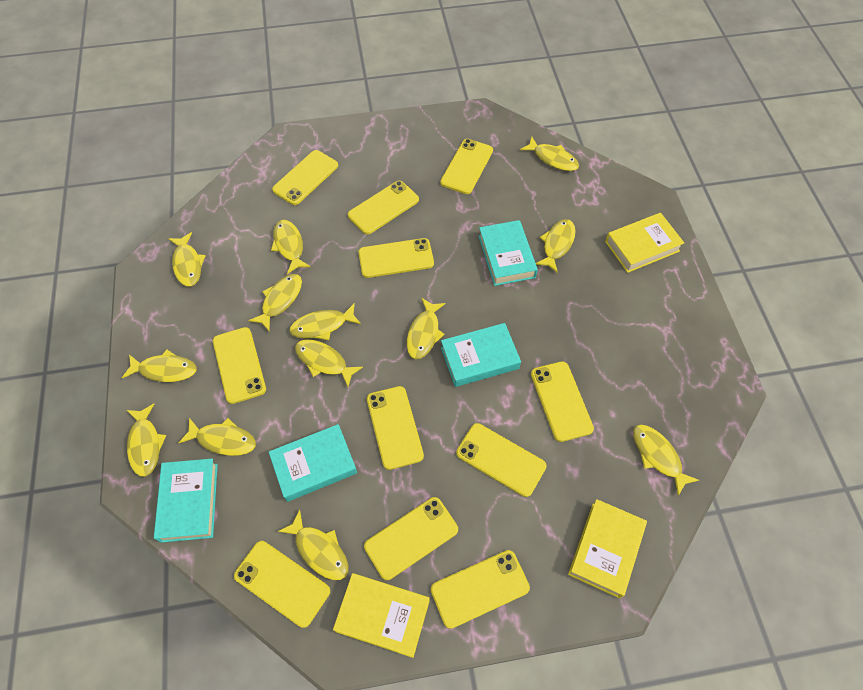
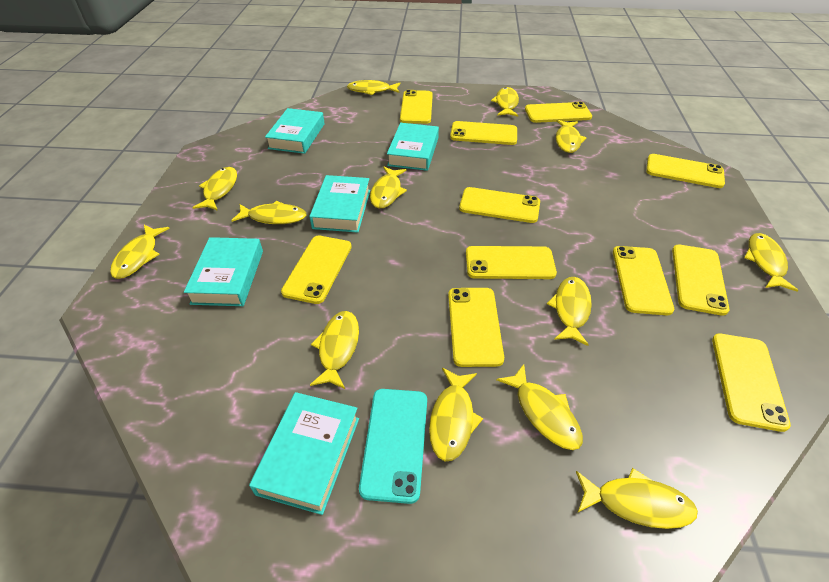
turquoise book: 4 -> 5
turquoise phone: 0 -> 1
yellow book: 3 -> 0

